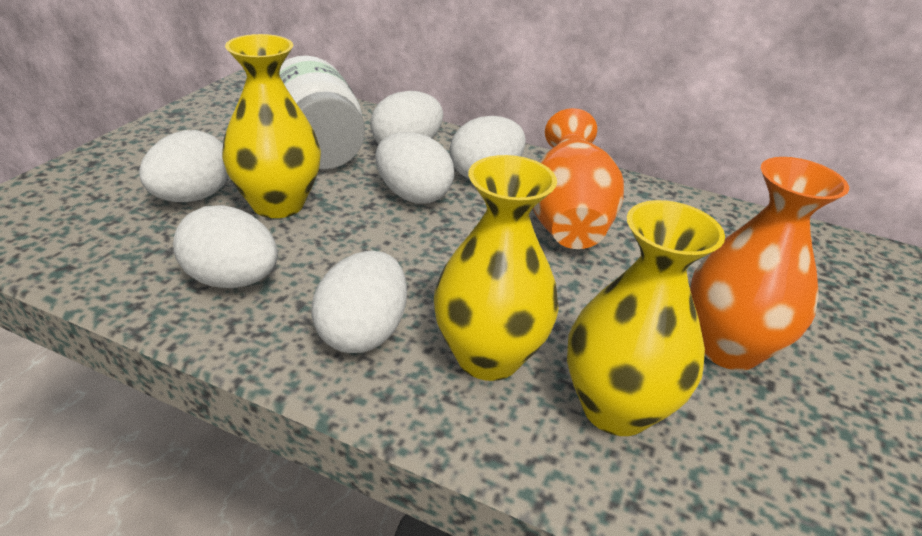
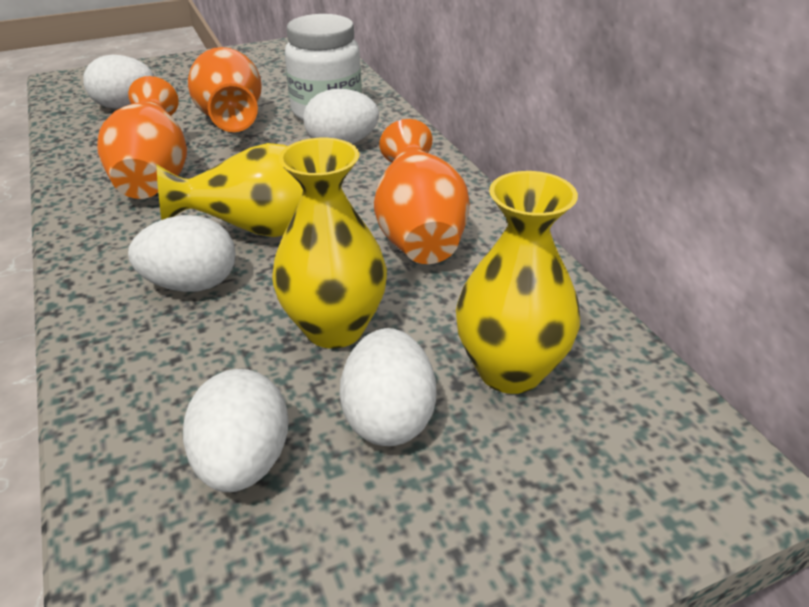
orange vase: 2 -> 3
white egg: 6 -> 5

